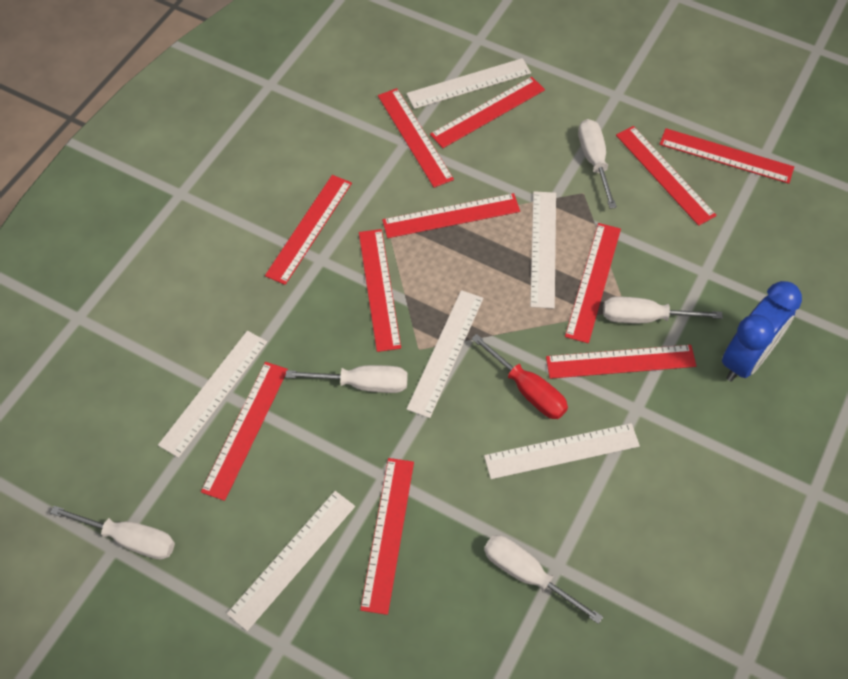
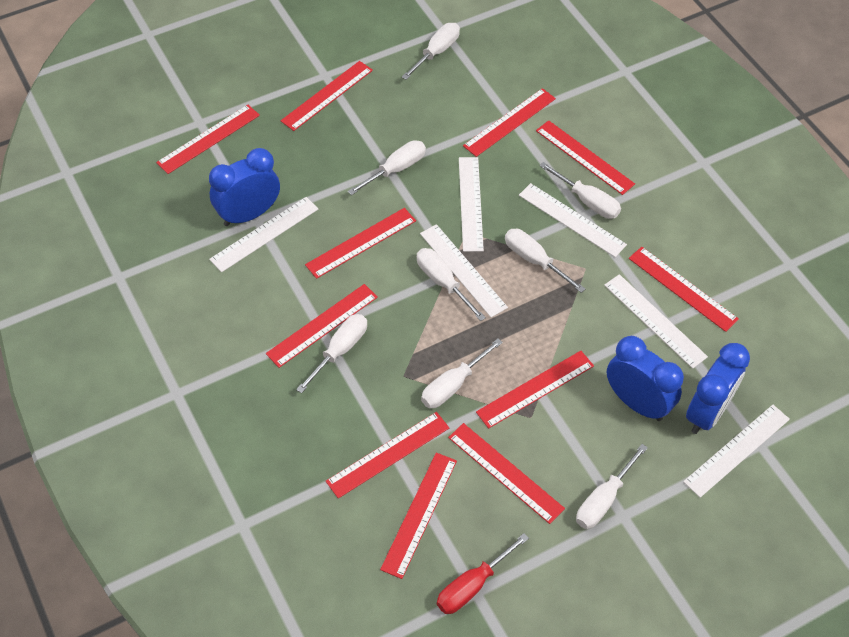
blue clock: 1 -> 3
white screwdriver: 5 -> 8

